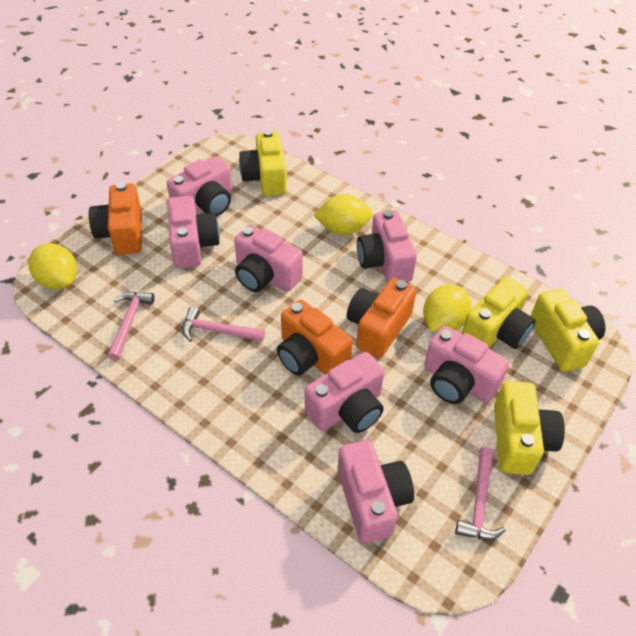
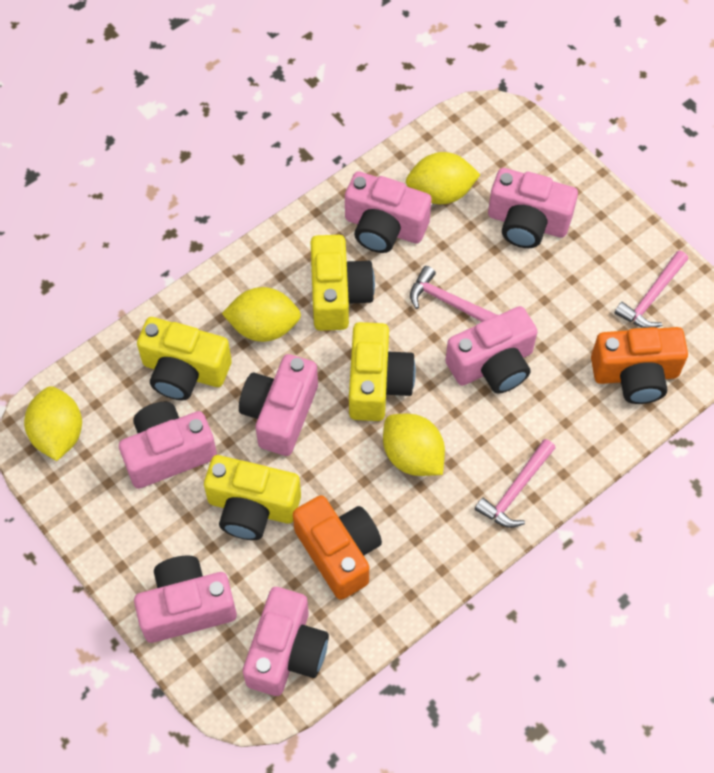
orange camera: 3 -> 2
yellow lemon: 3 -> 4

